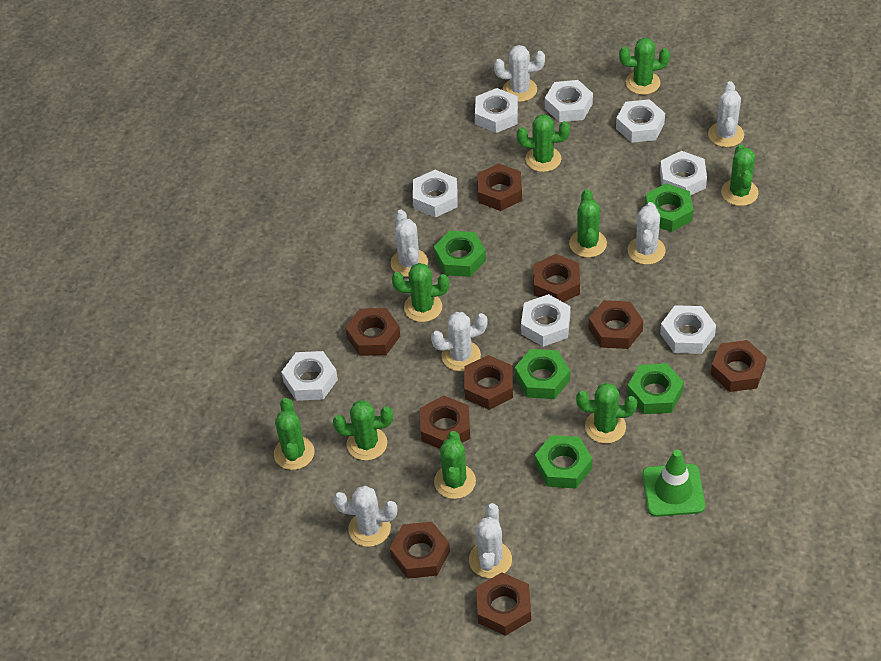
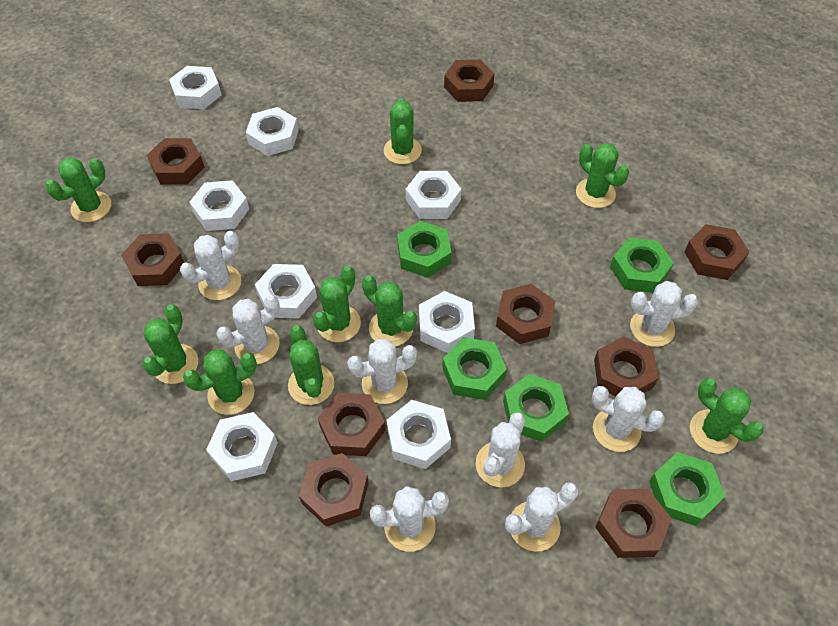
green traffic cone: 1 -> 0
white cactus: 7 -> 8

